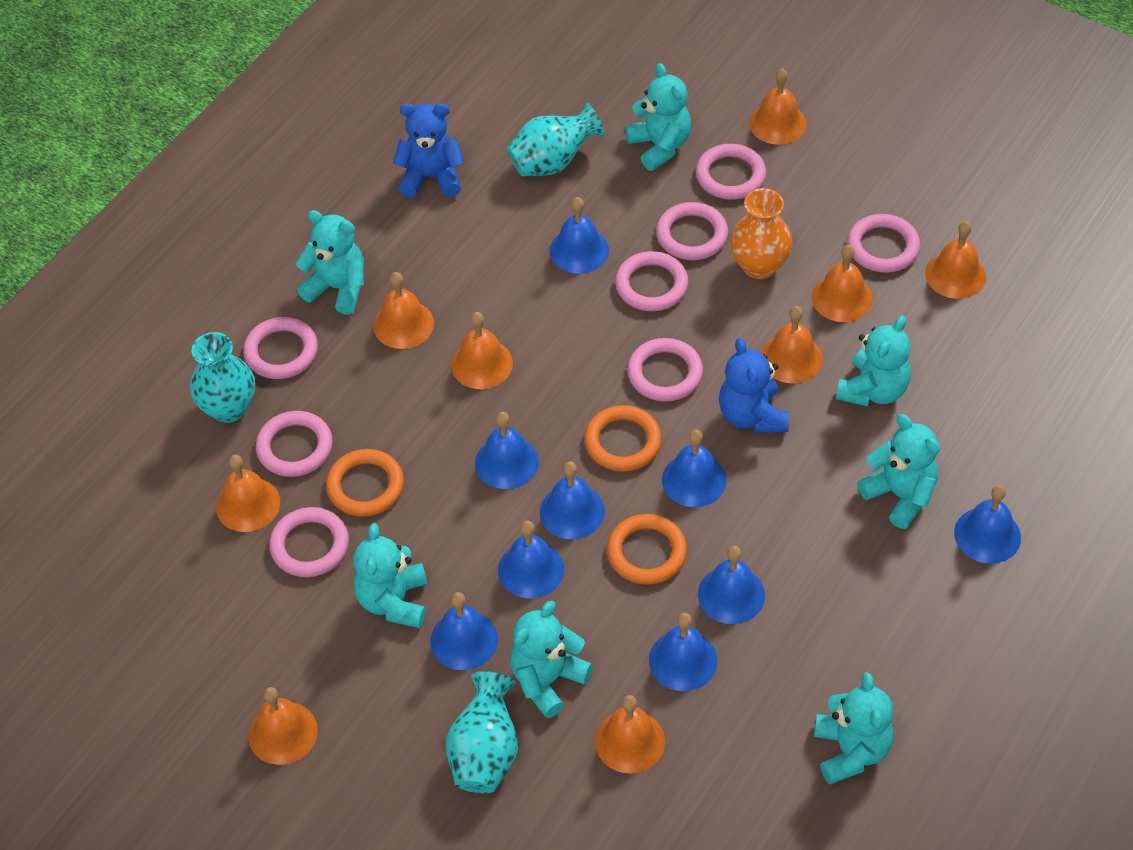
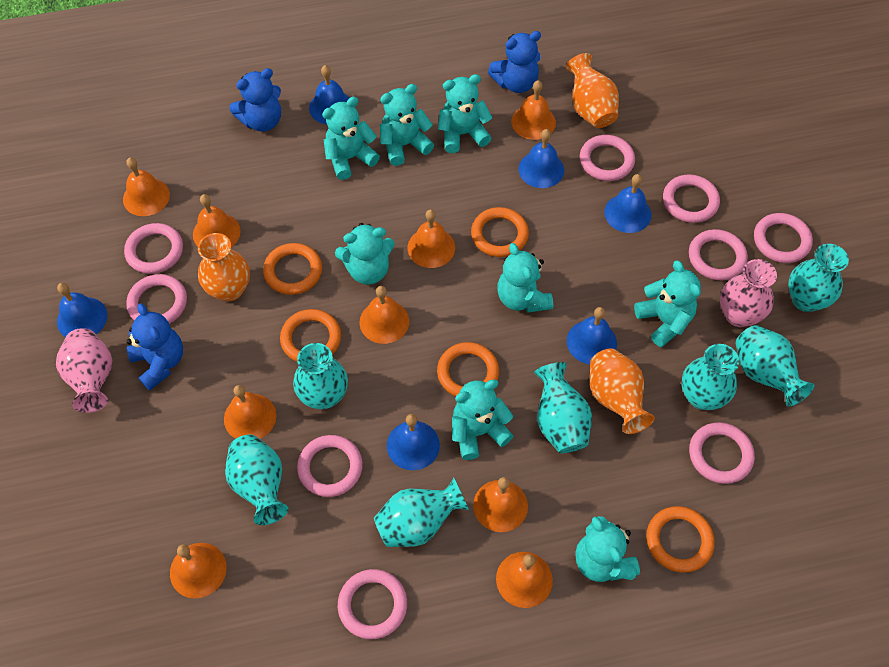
blue bell: 9 -> 6
blue teddy bear: 2 -> 3
orange ring: 3 -> 5
orange vase: 1 -> 3
pink ring: 8 -> 9
pink vase: 0 -> 2
turquoise teddy bear: 7 -> 8
turquoise vase: 3 -> 7

